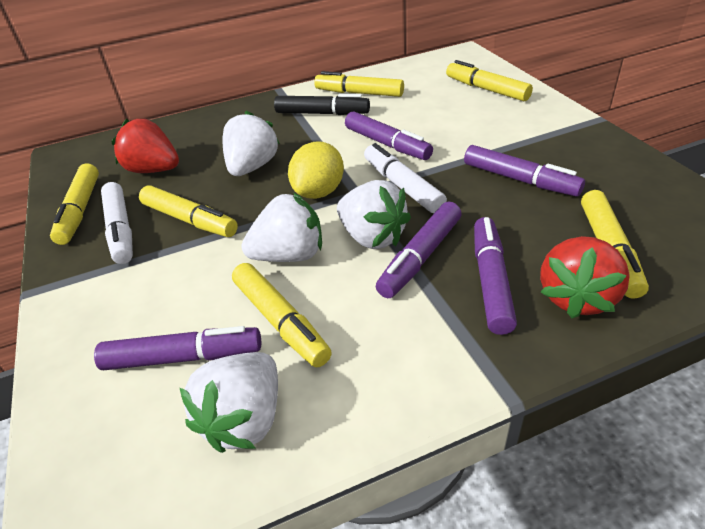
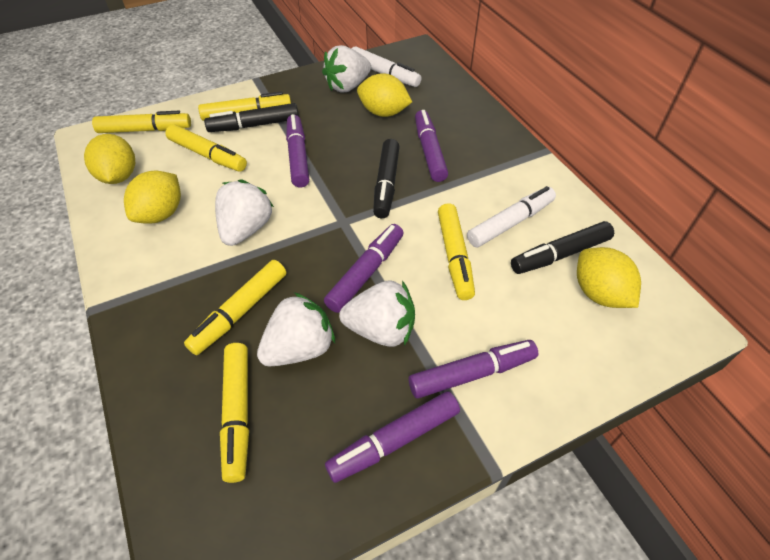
black marker: 1 -> 3
red strawberry: 2 -> 0
yellow lemon: 1 -> 4

